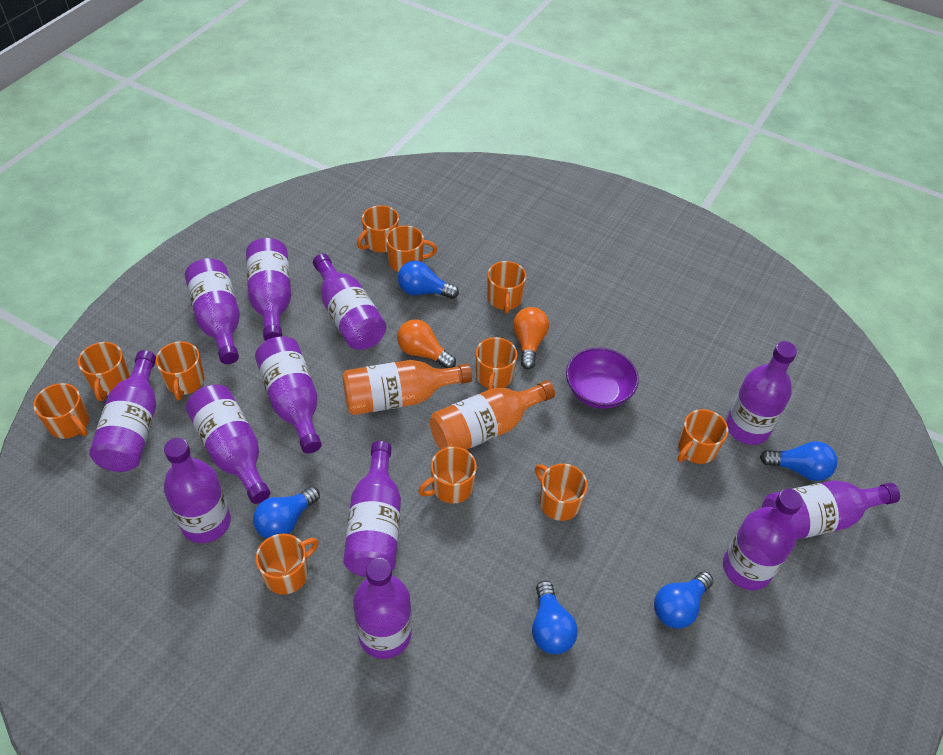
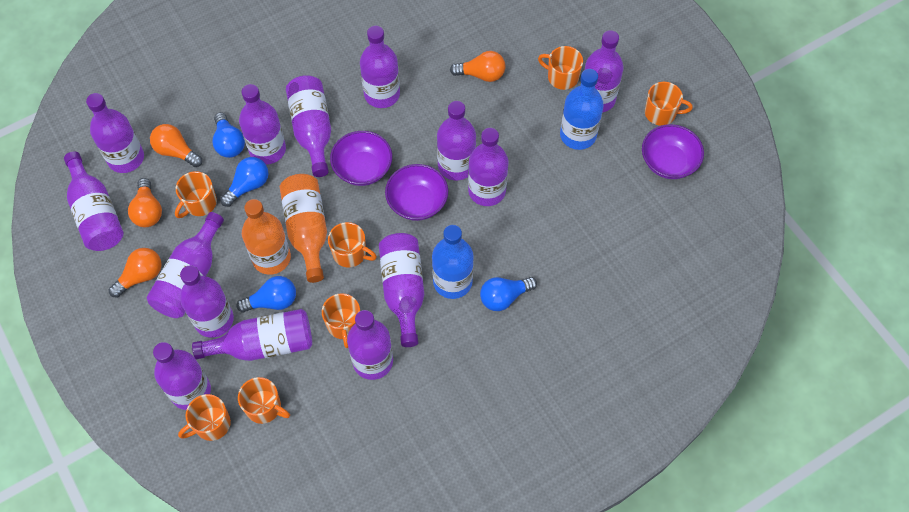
blue bottle: 0 -> 2
blue light bulb: 5 -> 4
orange light bulb: 2 -> 4
orange mug: 11 -> 7
purple bottle: 12 -> 14
purple bowl: 1 -> 3

